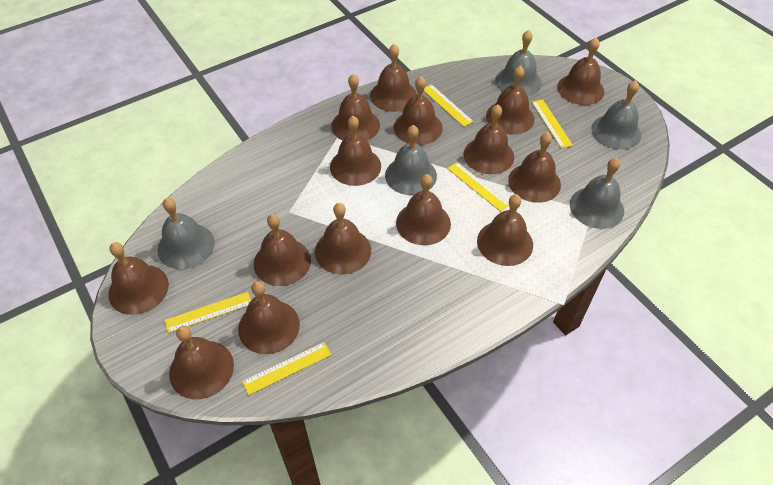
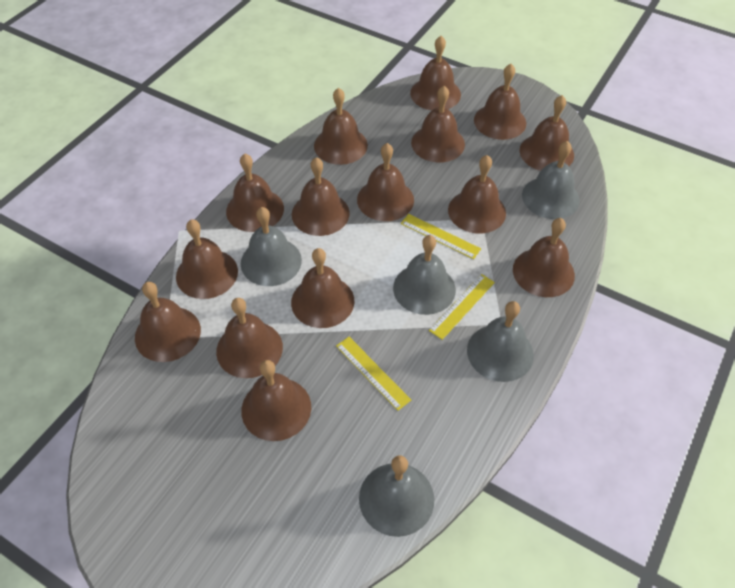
yellow ruler: 5 -> 3

